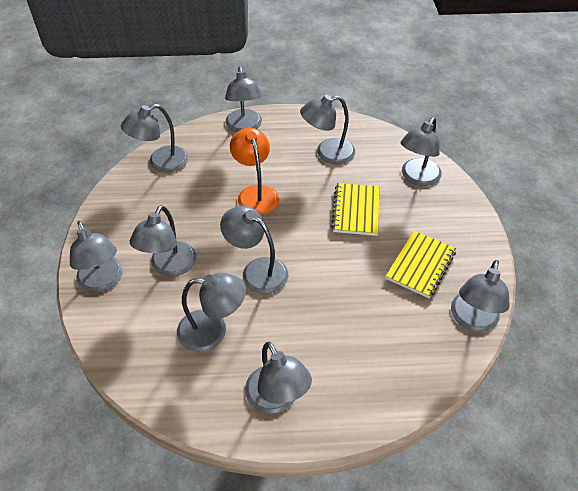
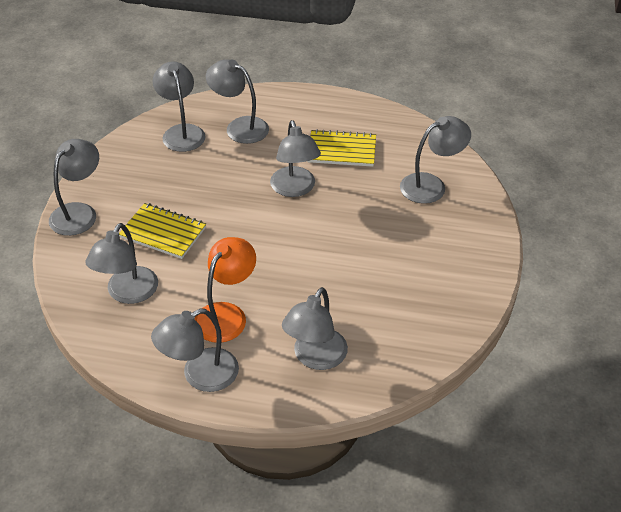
grey lamp: 10 -> 8

